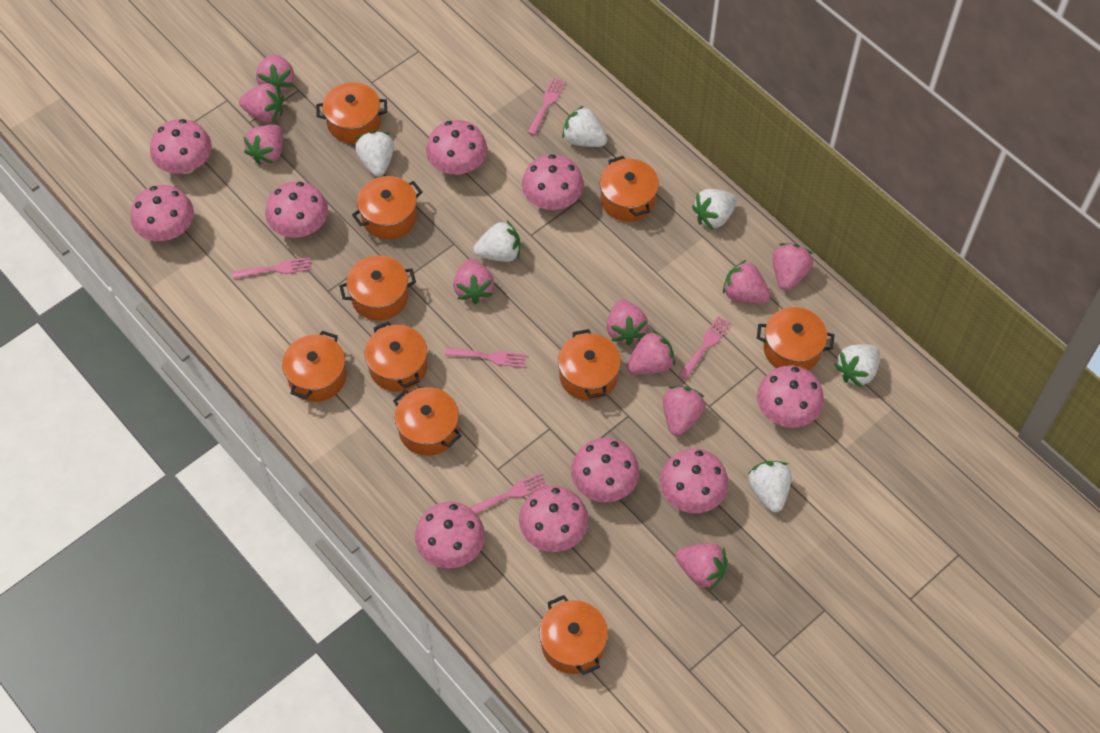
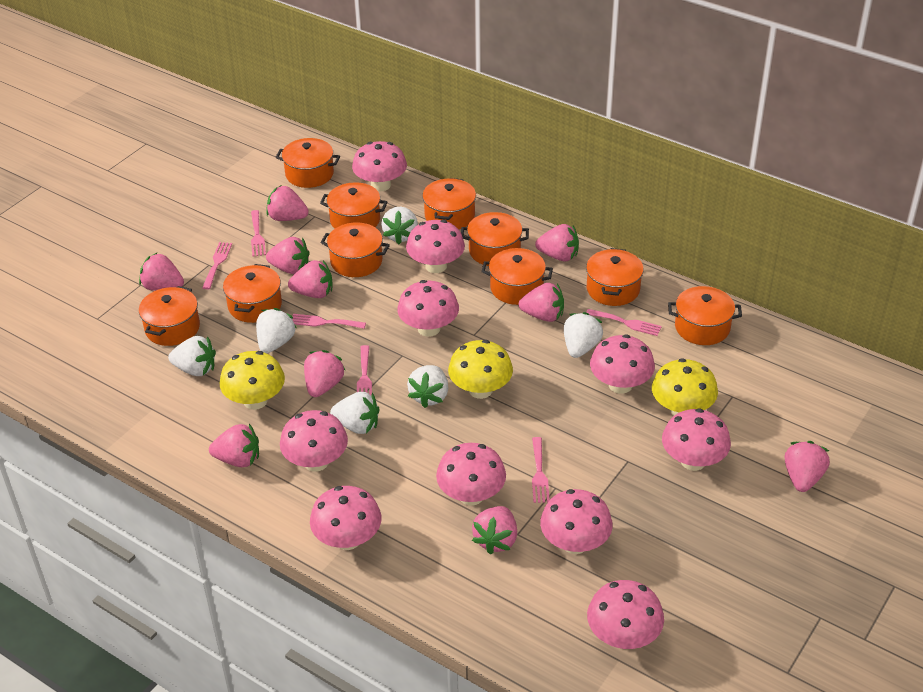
pink fork: 5 -> 6
yellow mushroom: 0 -> 3

